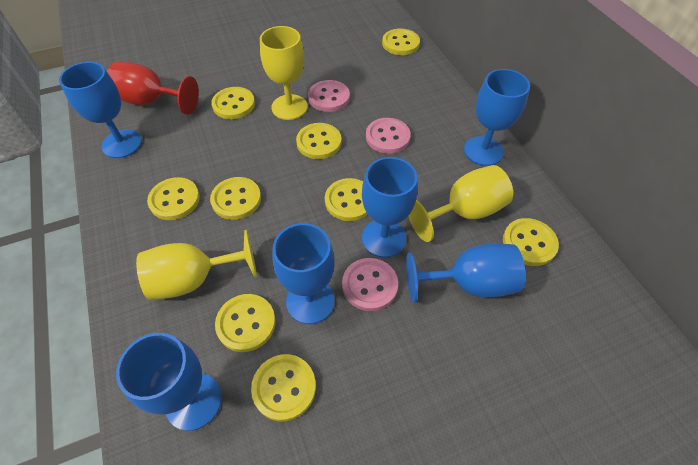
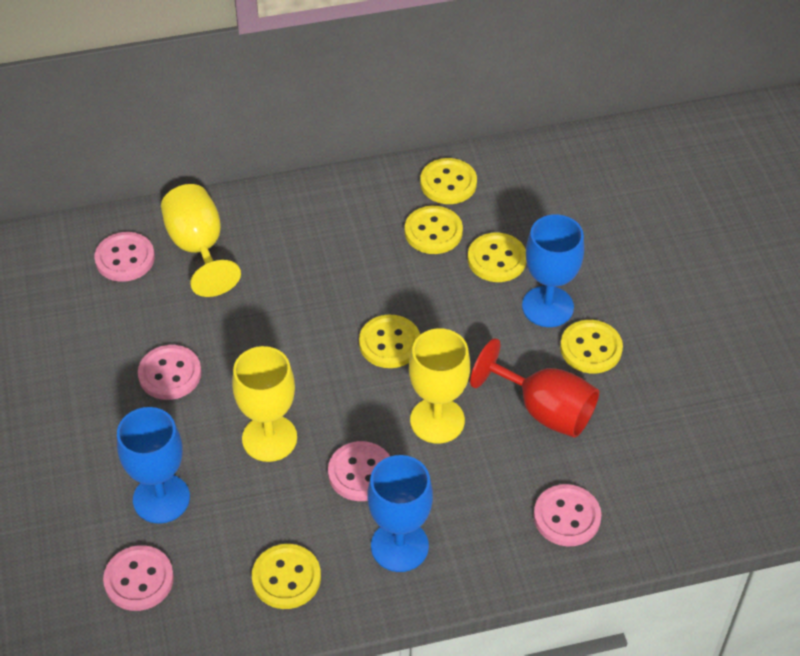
blue goblet: 6 -> 3
pink button: 3 -> 5
yellow button: 9 -> 6

